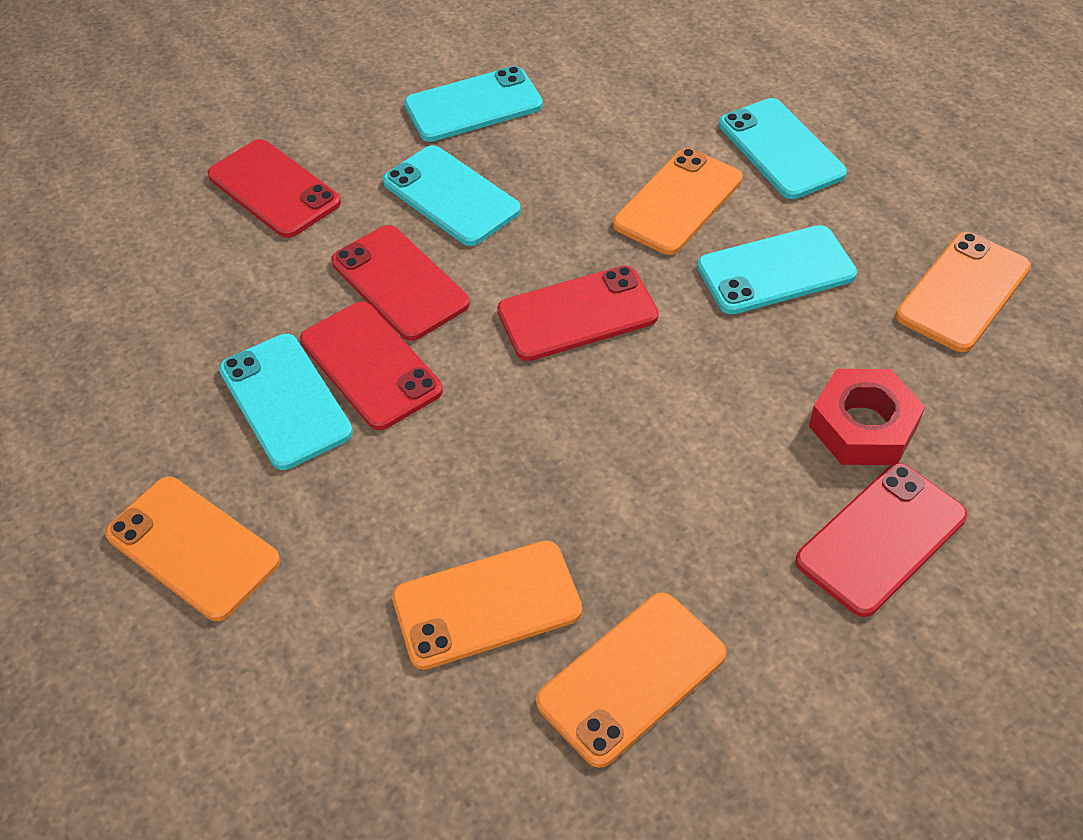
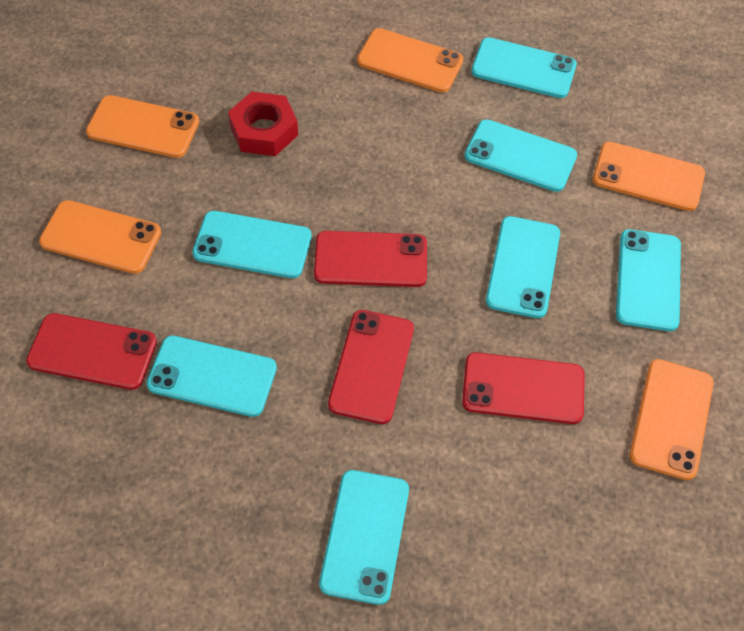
red phone: 5 -> 4
turquoise phone: 5 -> 7

